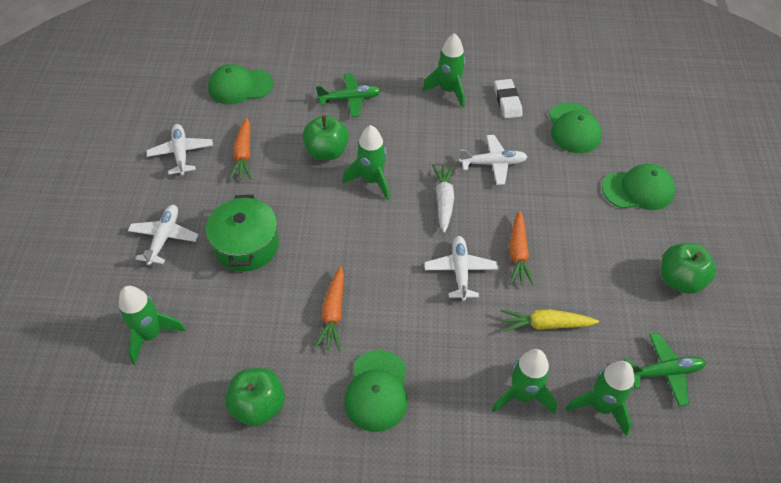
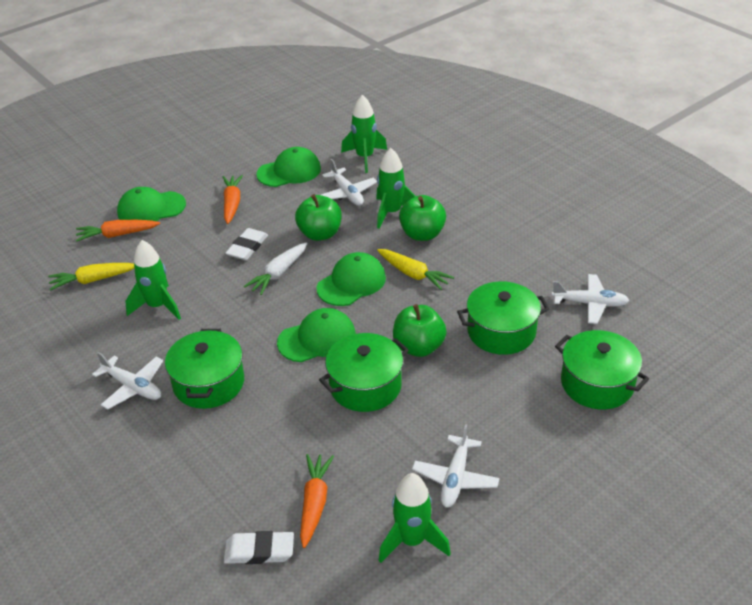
green plane: 2 -> 0
green pot: 1 -> 4
green rocket: 5 -> 4
white eraser: 1 -> 2
yellow carrot: 1 -> 2

